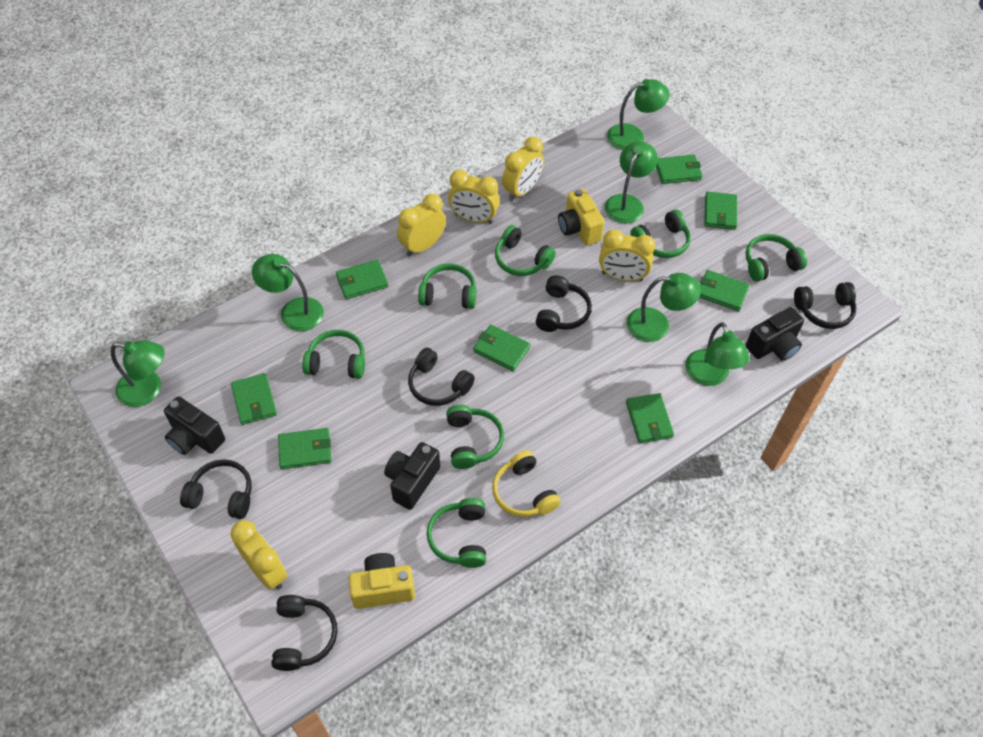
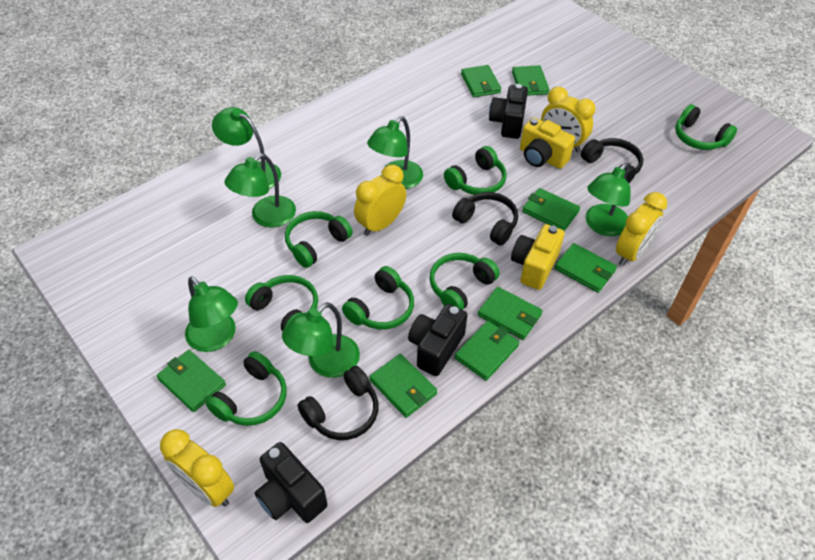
black headphones: 5 -> 3
yellow clock: 5 -> 4
yellow headphones: 1 -> 0

